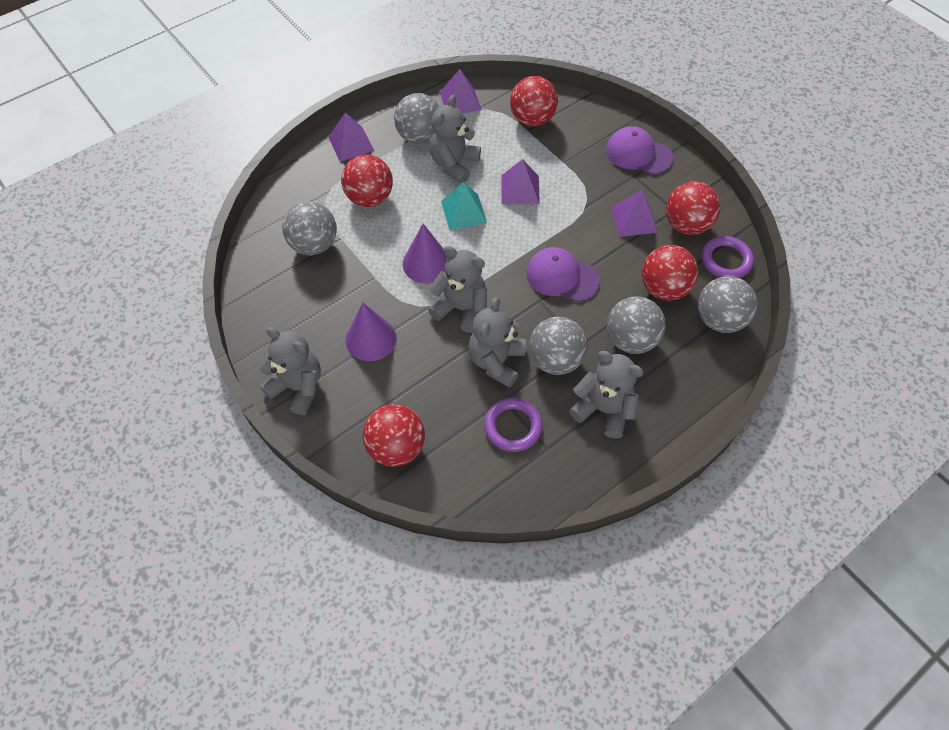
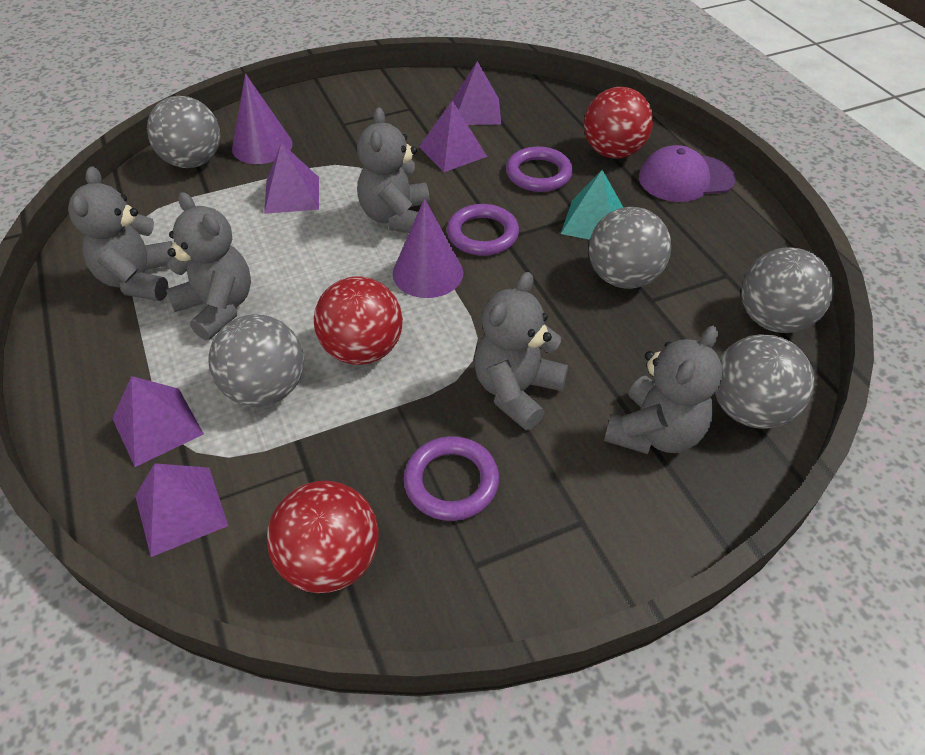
purple cap: 2 -> 1
purple pyramid: 4 -> 5
purple ring: 2 -> 3
red ball: 5 -> 3

